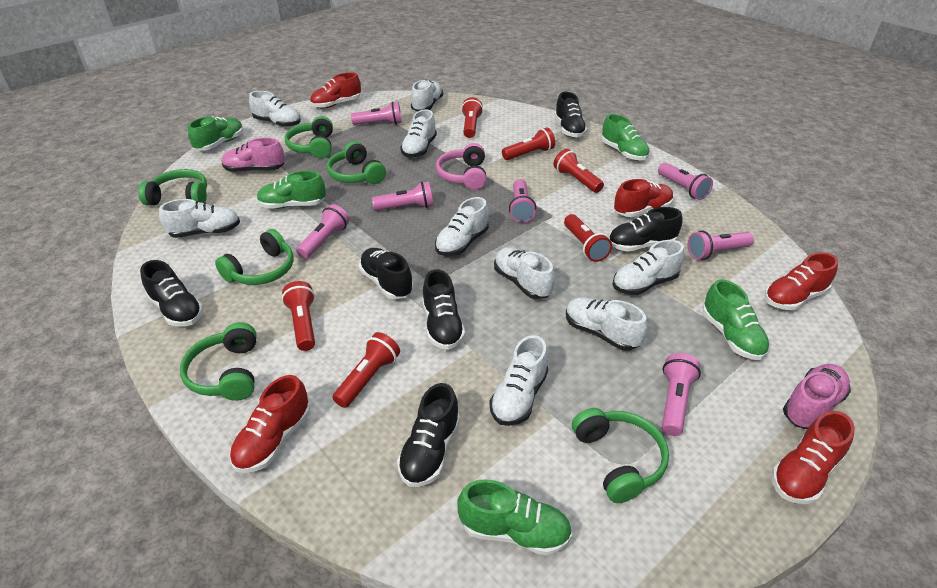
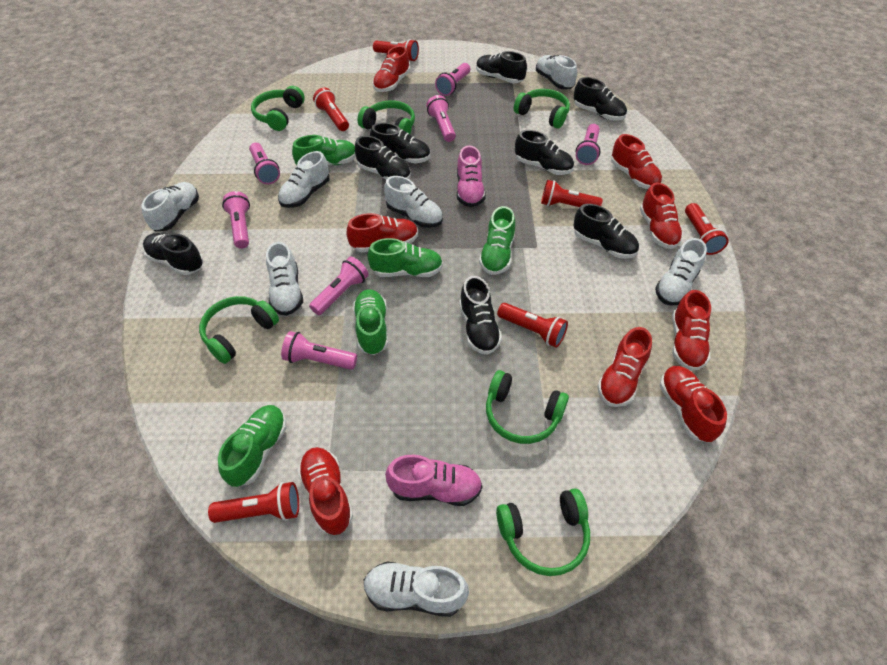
black shoe: 6 -> 8
pink headphones: 1 -> 0
red shoe: 5 -> 8
white shoe: 9 -> 7

